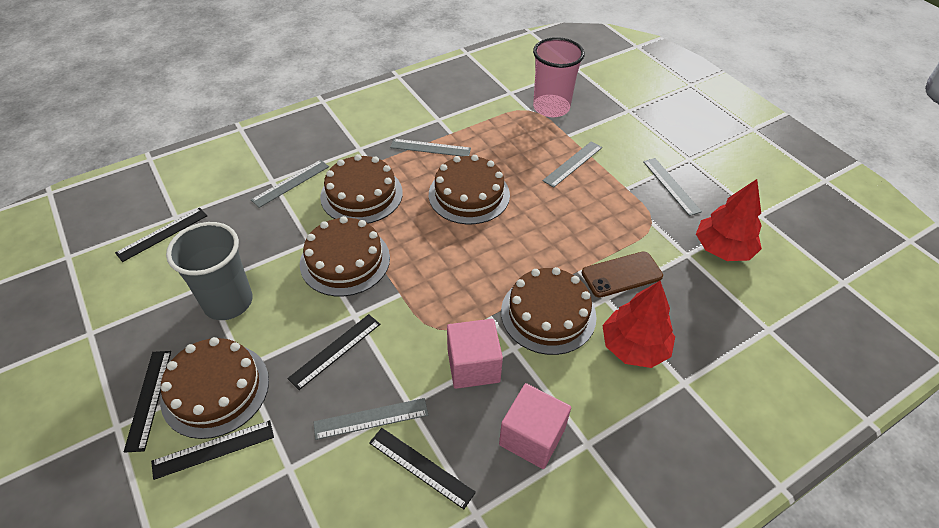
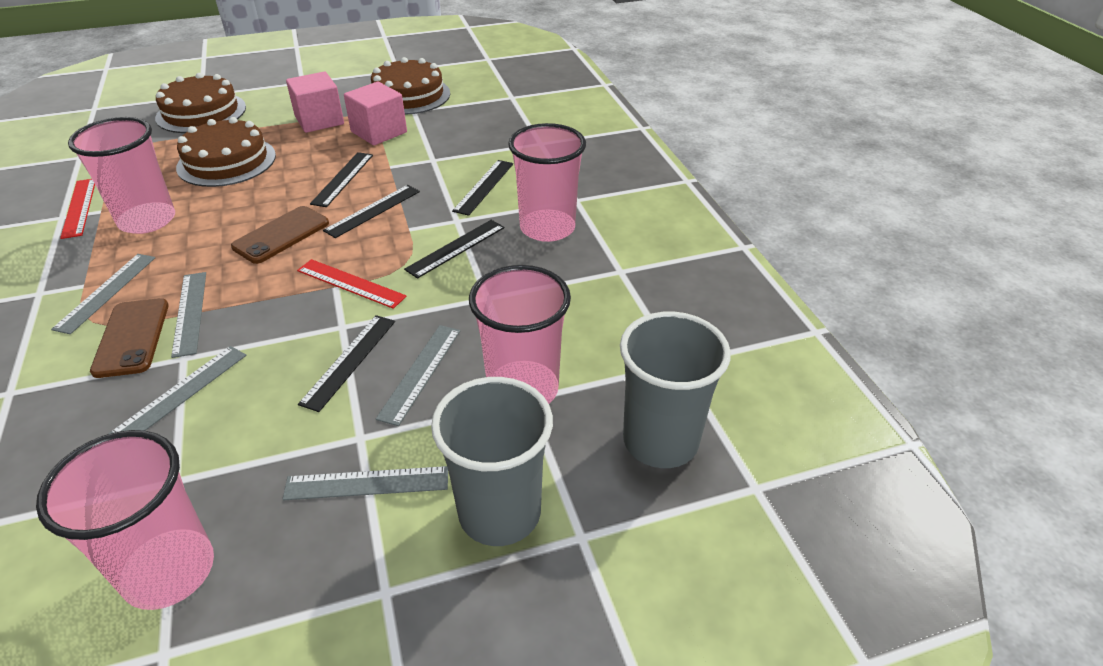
brown cake: 5 -> 3
brown phone: 1 -> 2
grey cup: 1 -> 2
pink cup: 1 -> 4
red ruler: 0 -> 2
red tree: 2 -> 0

